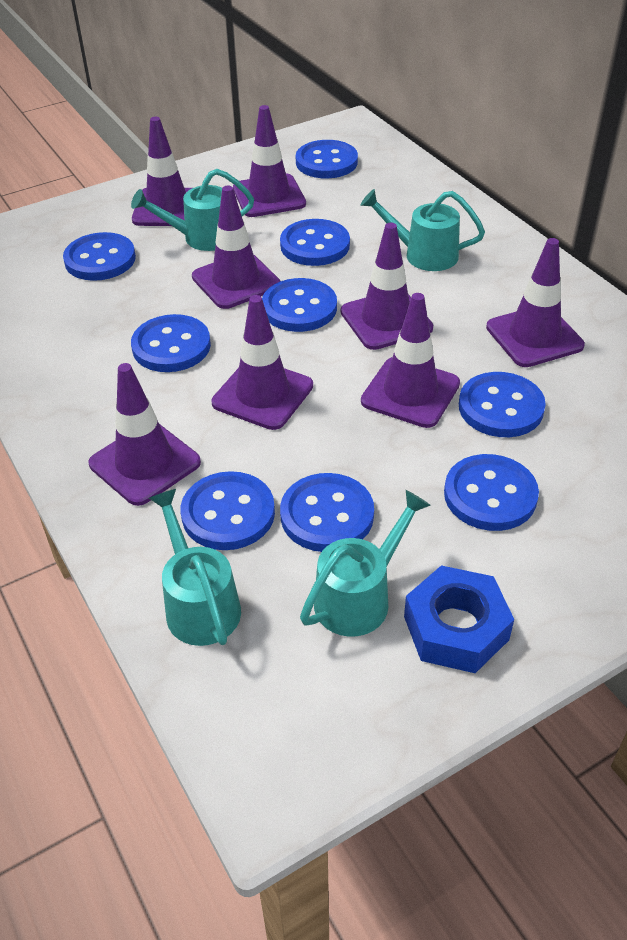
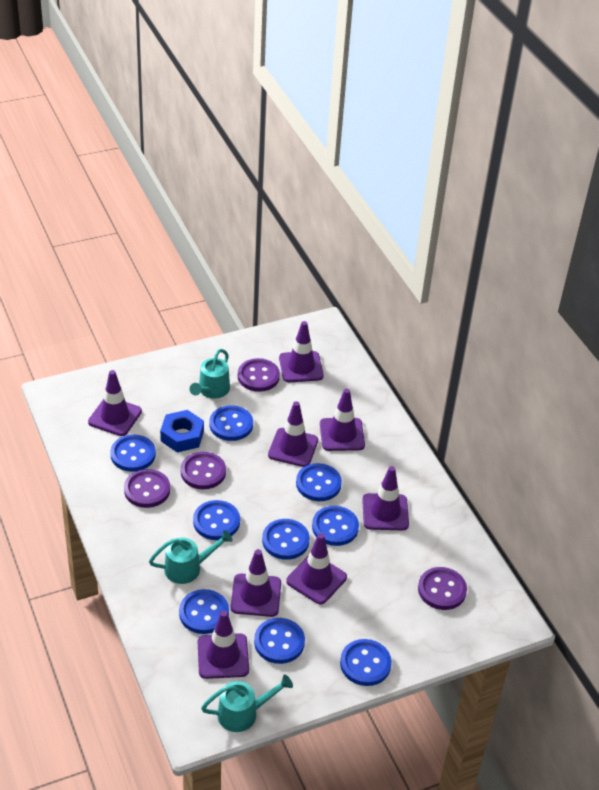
purple button: 0 -> 4
turquoise watering can: 4 -> 3

